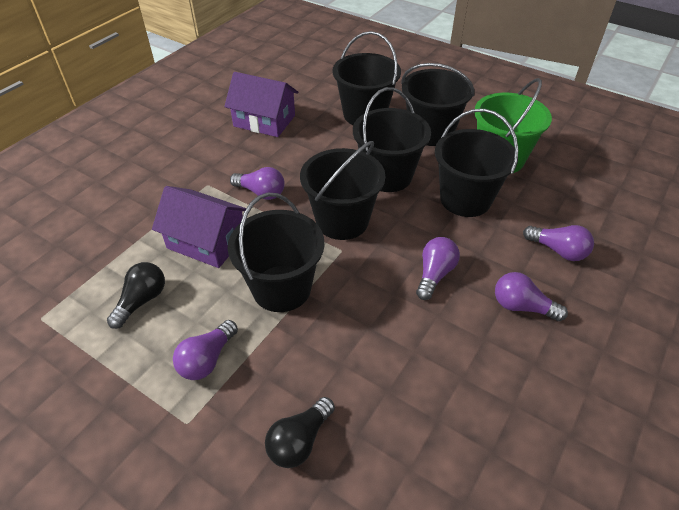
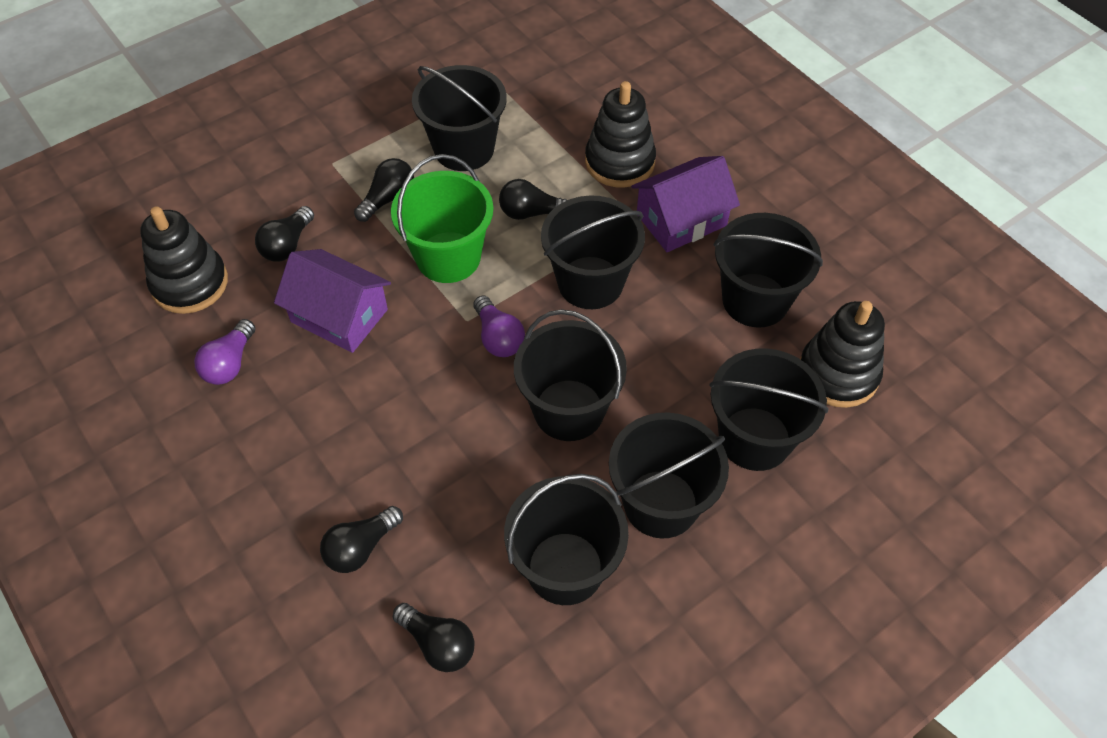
black bucket: 6 -> 7
black light bulb: 2 -> 5
black stacking toy: 0 -> 3
purple light bulb: 5 -> 2

